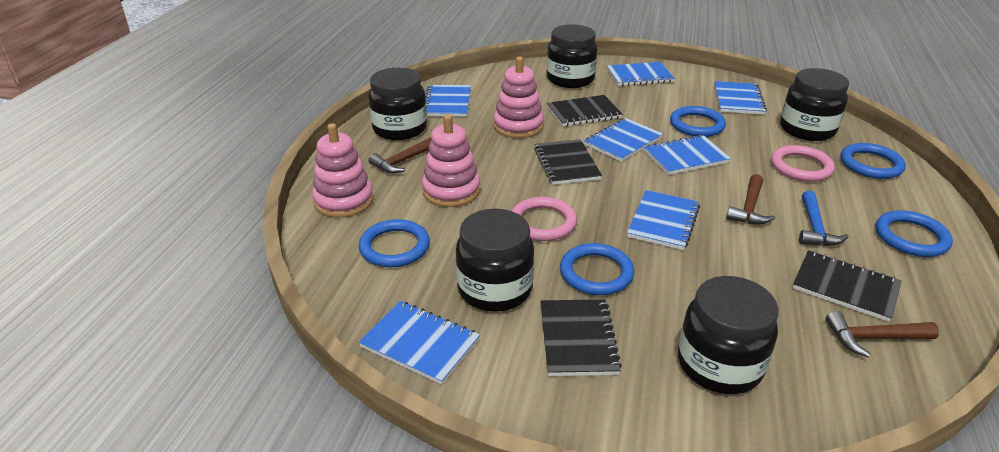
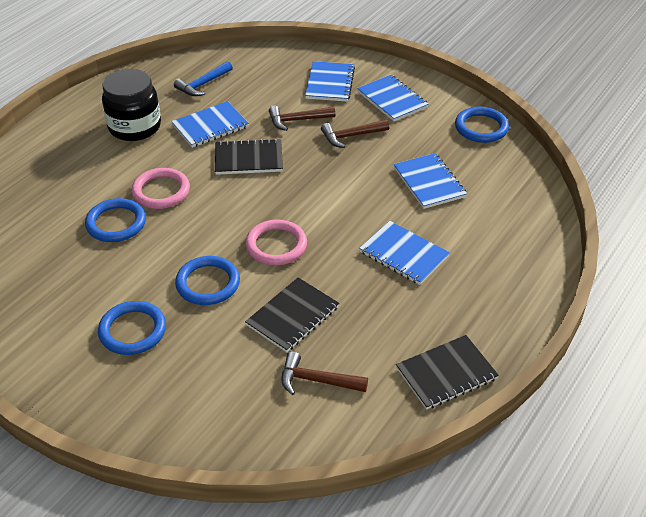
black jar: 5 -> 1
black notebook: 4 -> 3
blue notebook: 7 -> 5
blue ring: 5 -> 4
pink stacking toy: 3 -> 0

